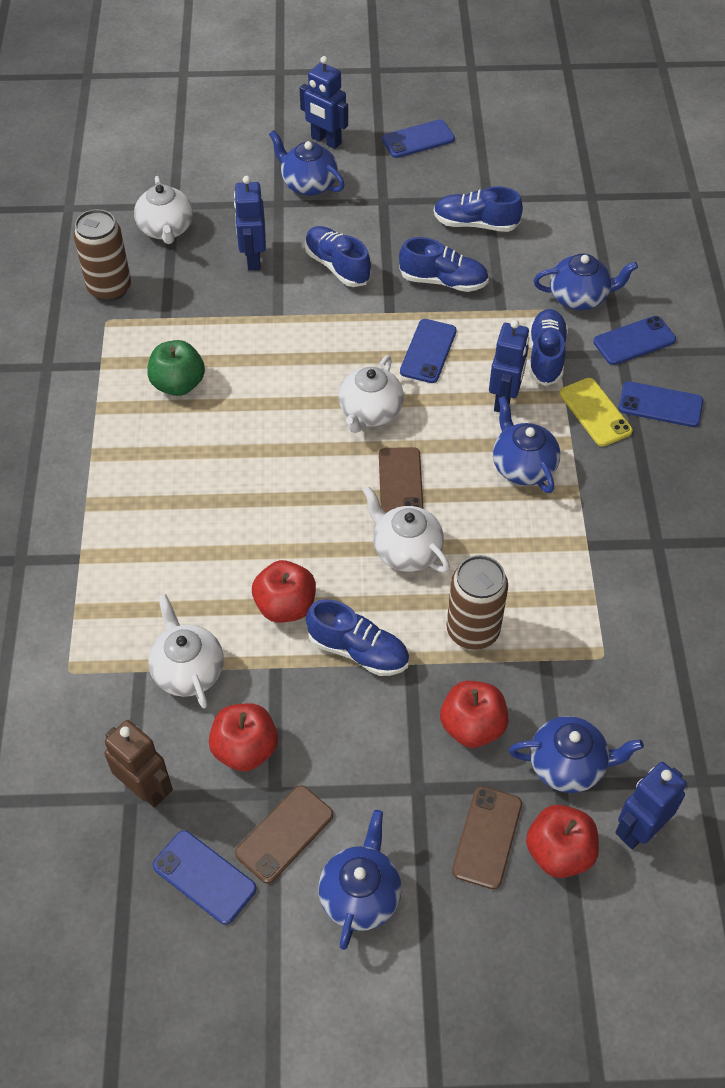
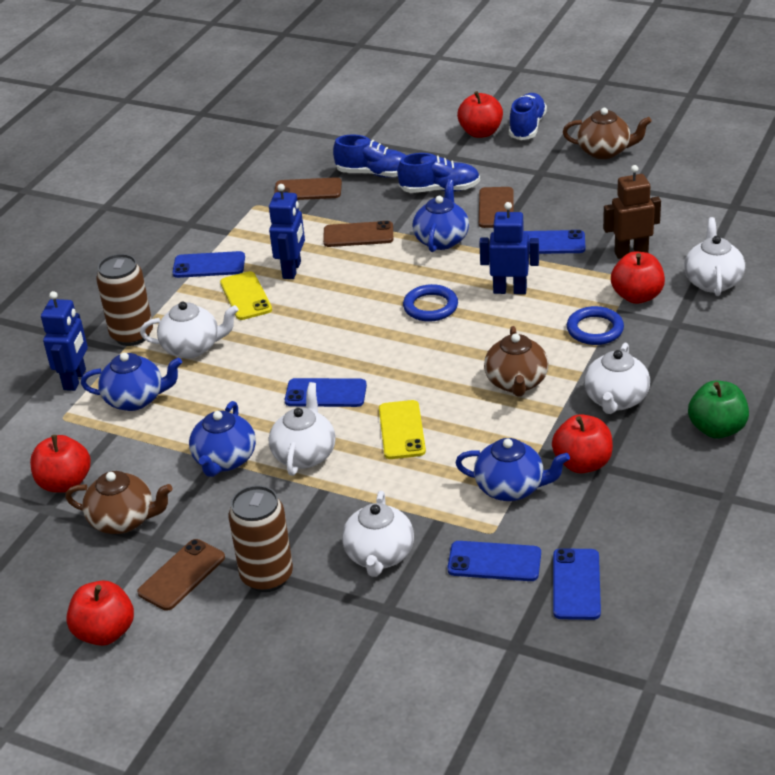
blue ring: 0 -> 2
blue robot: 4 -> 3
blue shoe: 5 -> 3
blue teapot: 5 -> 4
brown phone: 3 -> 4
brown teapot: 0 -> 3
red apple: 4 -> 5
white teapot: 4 -> 5
yellow phone: 1 -> 2

